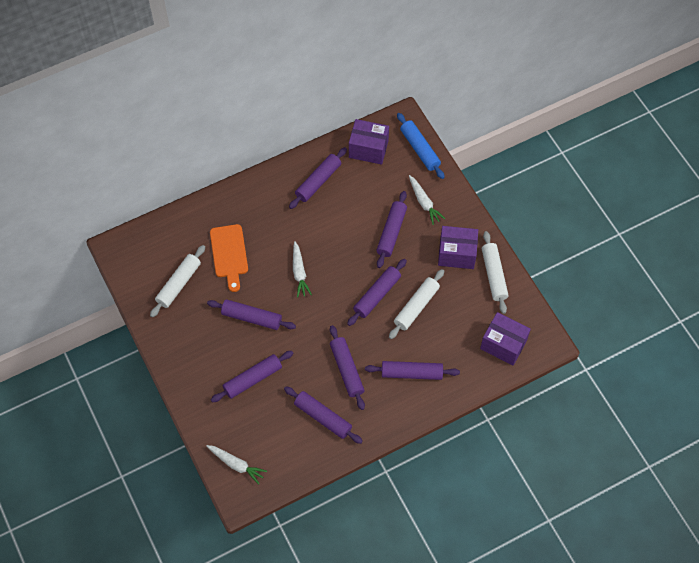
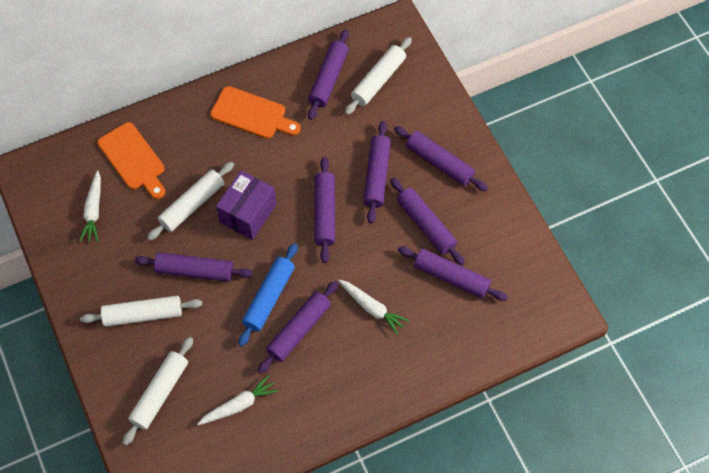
orange cutting board: 1 -> 2
purple box: 3 -> 1
white rolling pin: 3 -> 4

